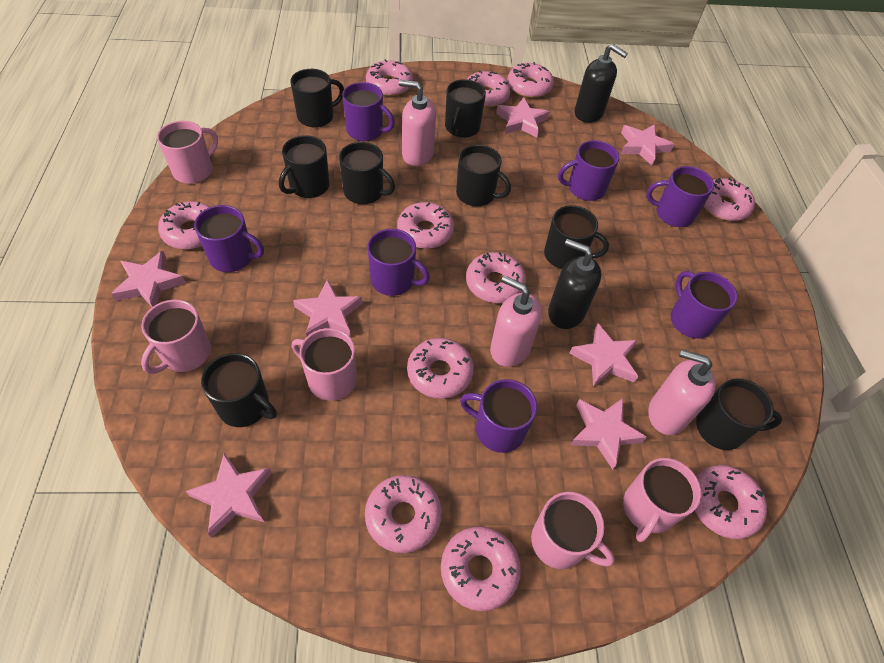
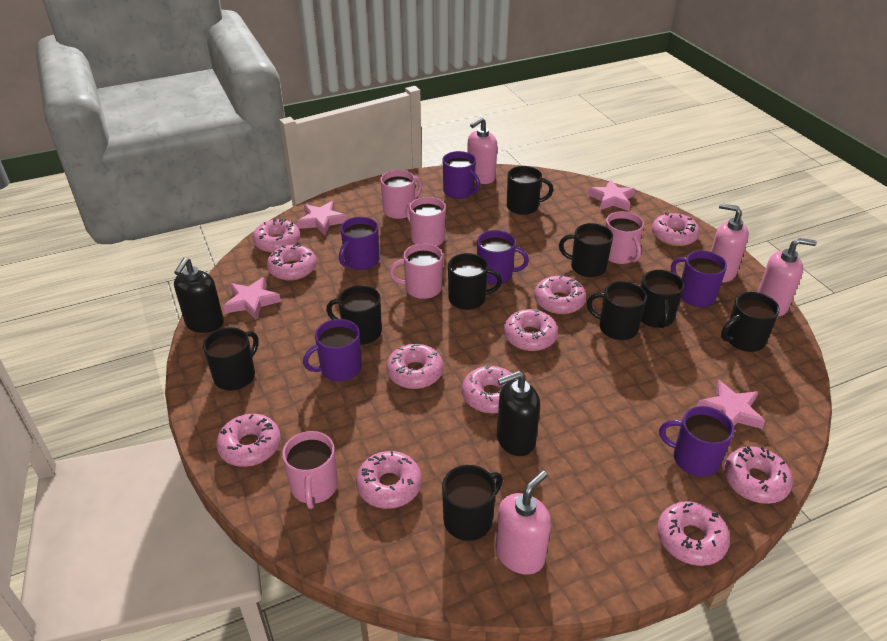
black mug: 8 -> 9
pink soap dispenser: 3 -> 4
pink star: 7 -> 4
purple mug: 7 -> 6

